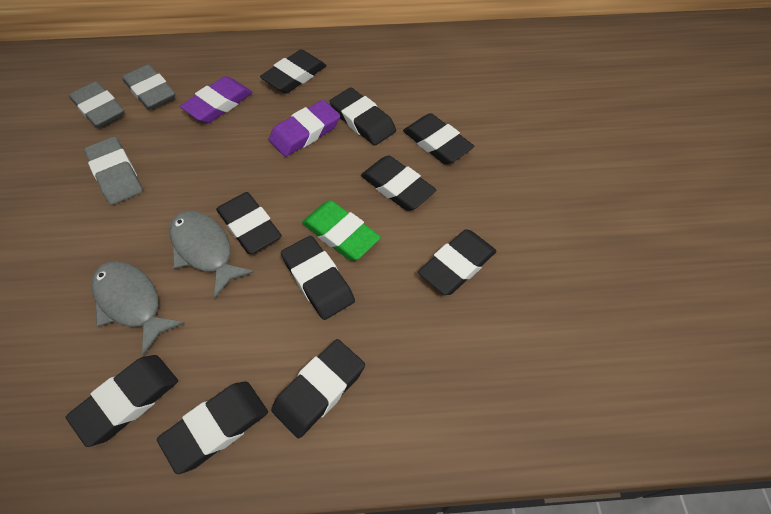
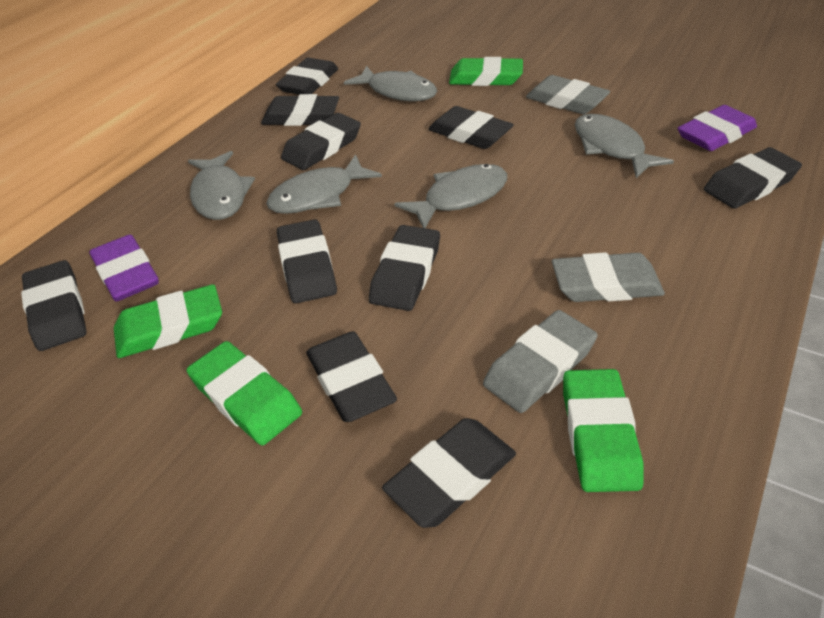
green eraser: 1 -> 4
grey fish: 2 -> 5

